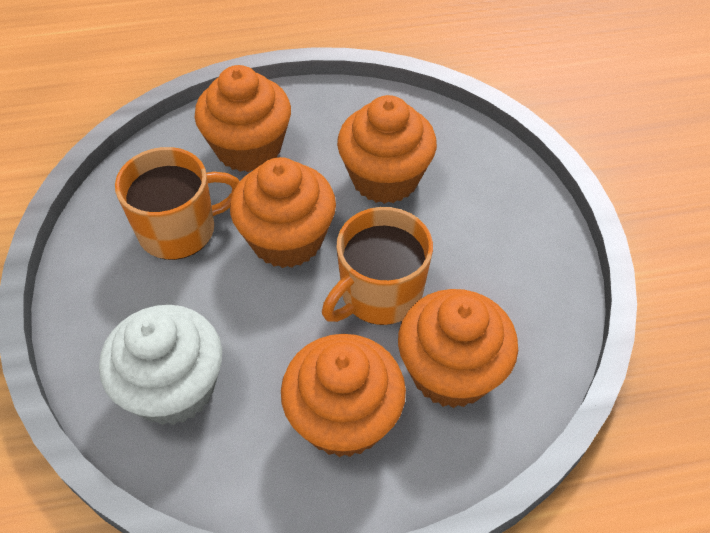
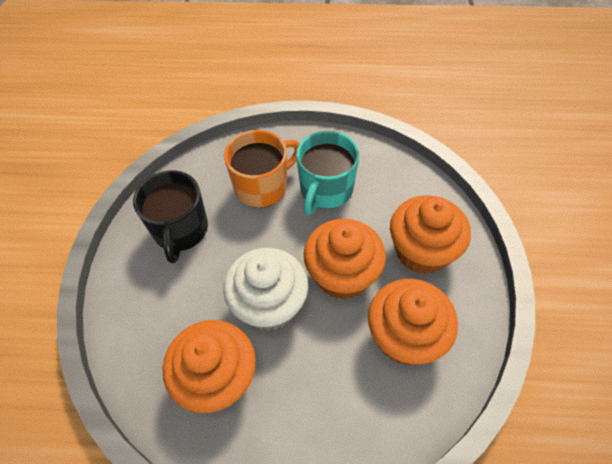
black mug: 0 -> 1
orange cupcake: 5 -> 4
orange mug: 2 -> 1
turquoise mug: 0 -> 1

